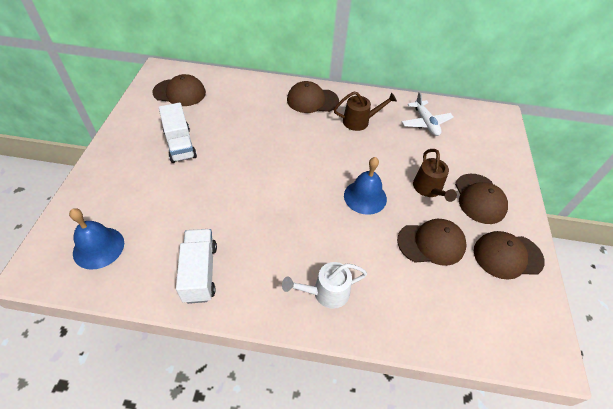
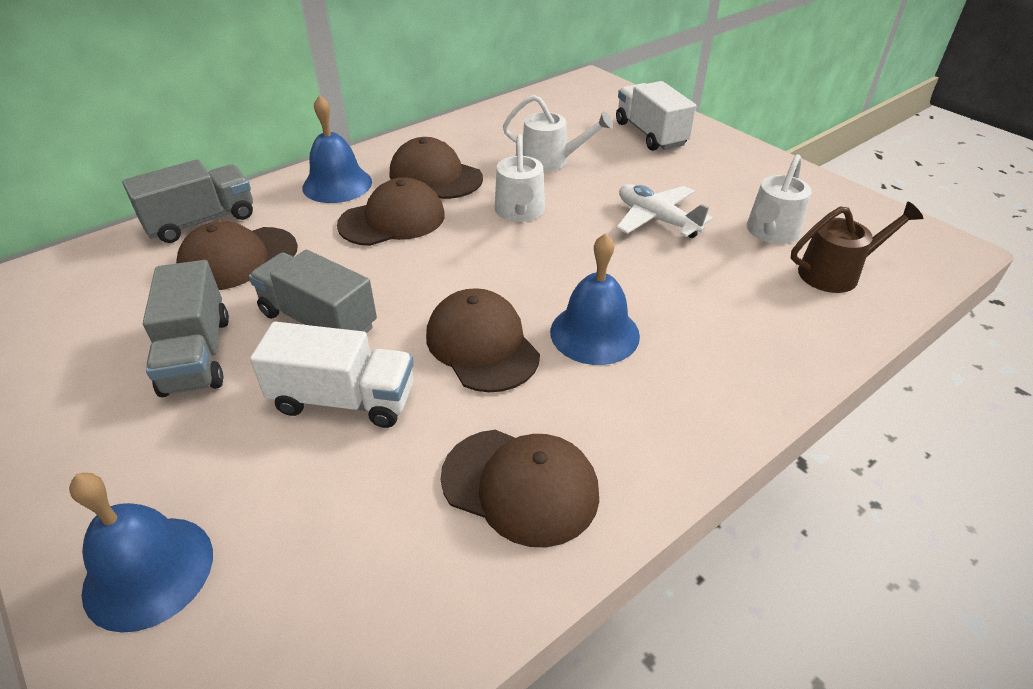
blue bell: 2 -> 3
brown watering can: 2 -> 1
grey truck: 0 -> 3
white watering can: 1 -> 3

